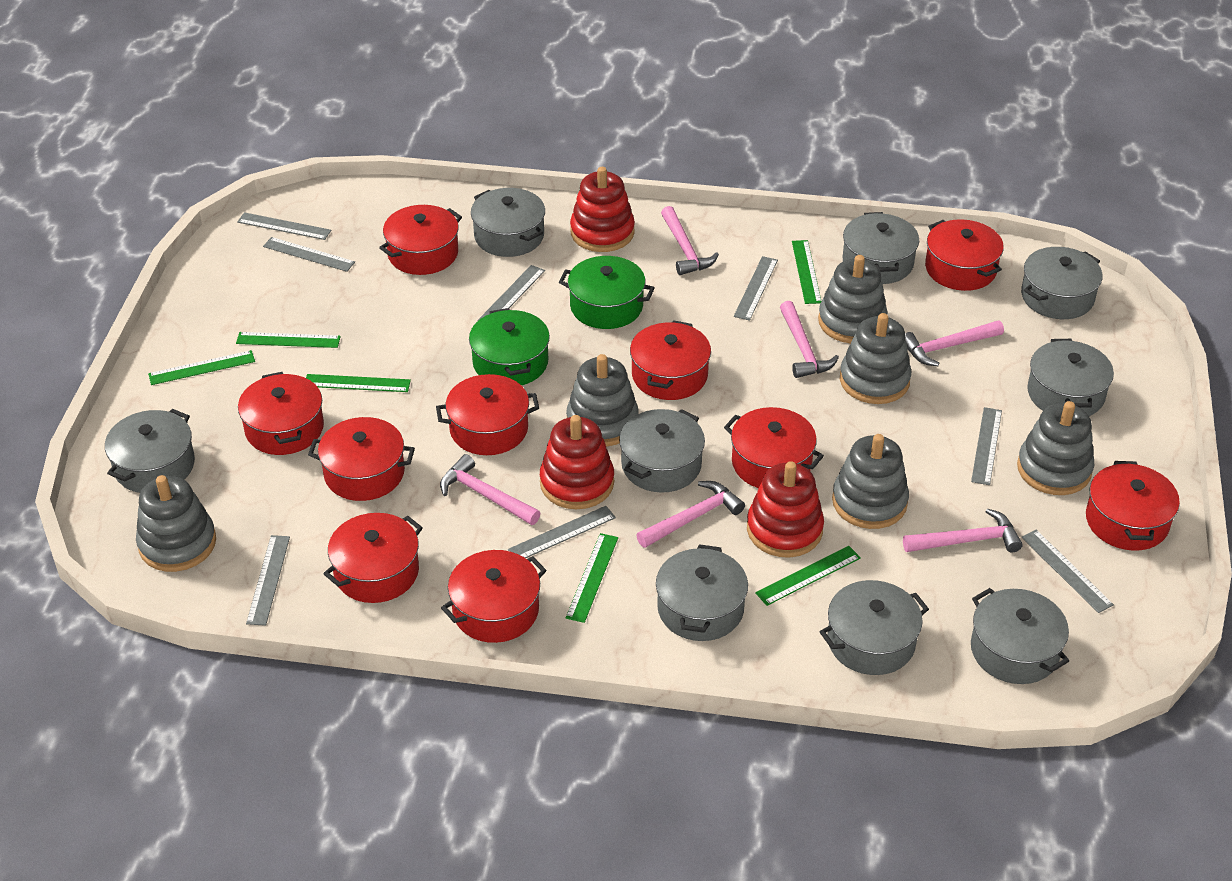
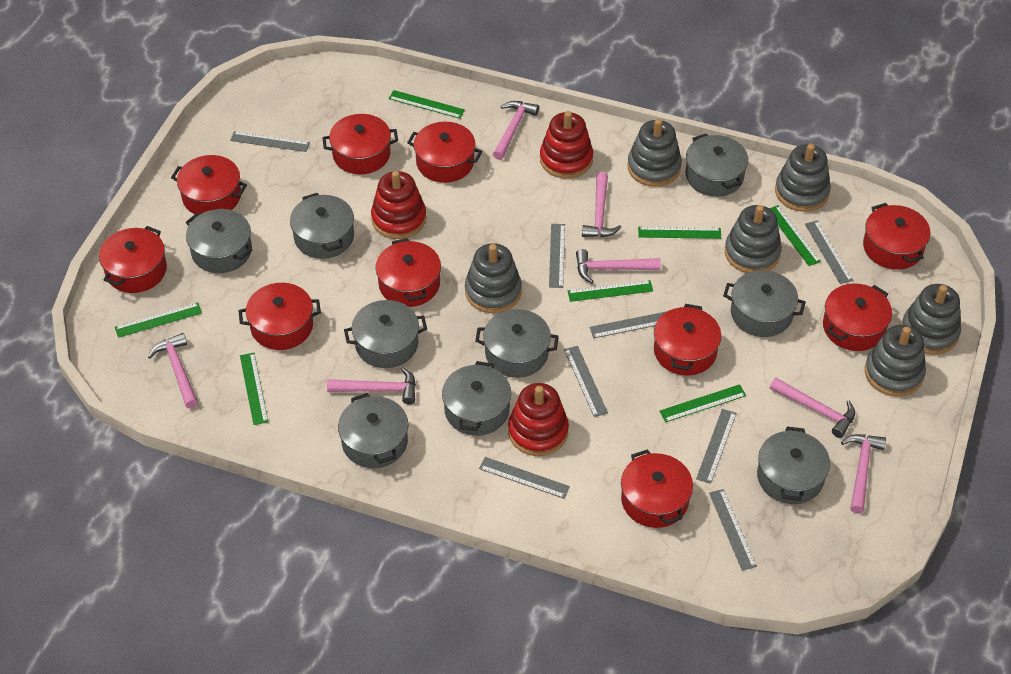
green pot: 2 -> 0
green ruler: 6 -> 7
pink hammer: 6 -> 7

